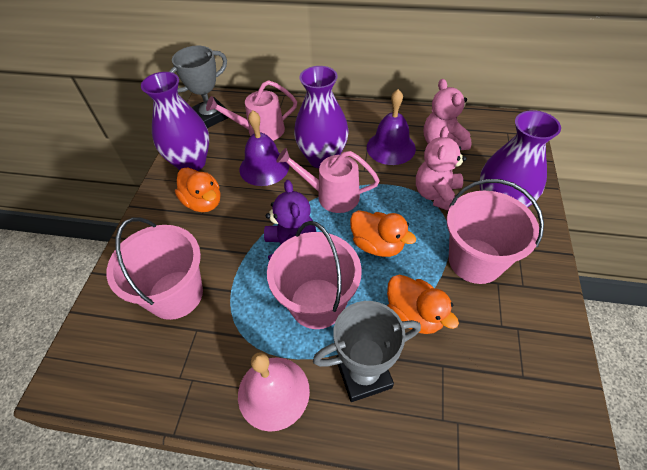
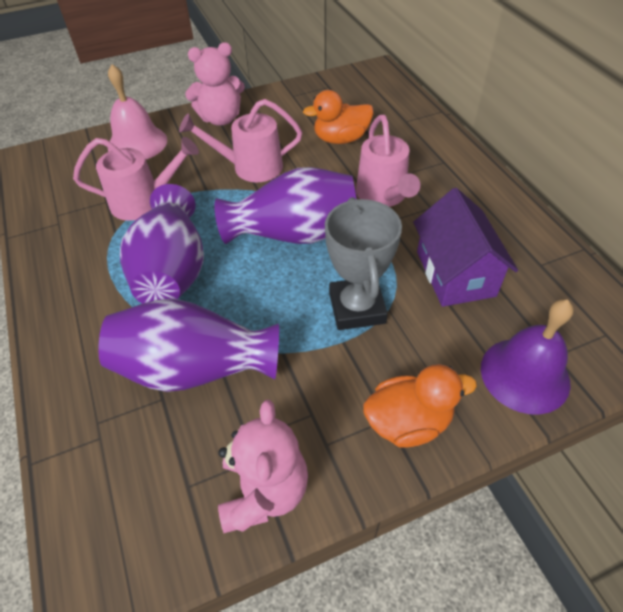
grey trophy: 2 -> 1
orange duck: 3 -> 2
pink bucket: 3 -> 0
pink watering can: 2 -> 3
purple bell: 2 -> 1
purple house: 0 -> 1
purple teddy bear: 1 -> 0

